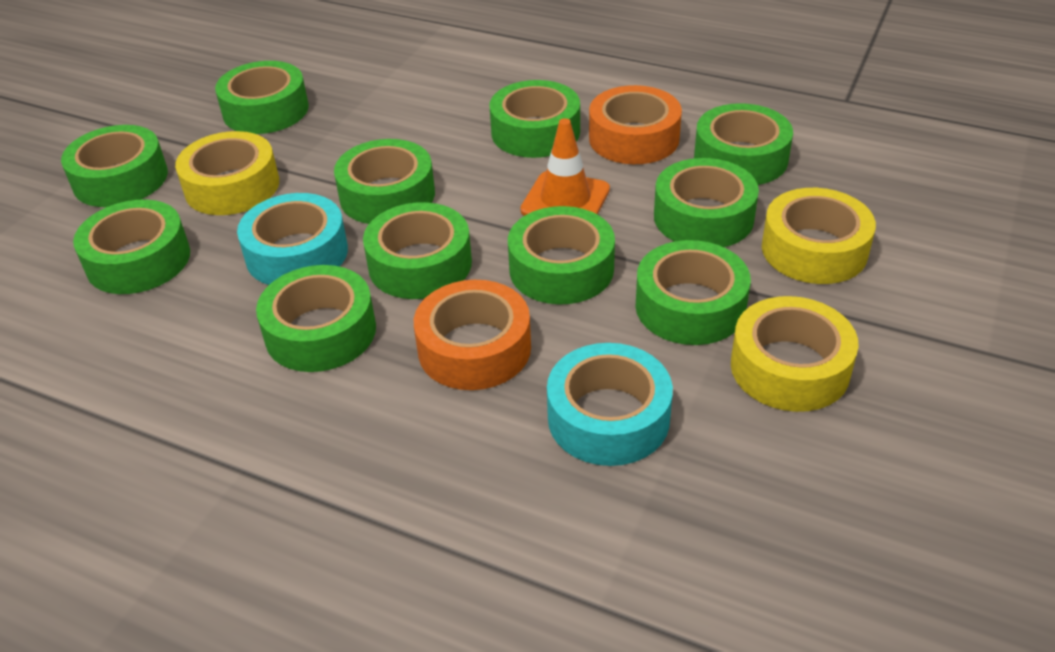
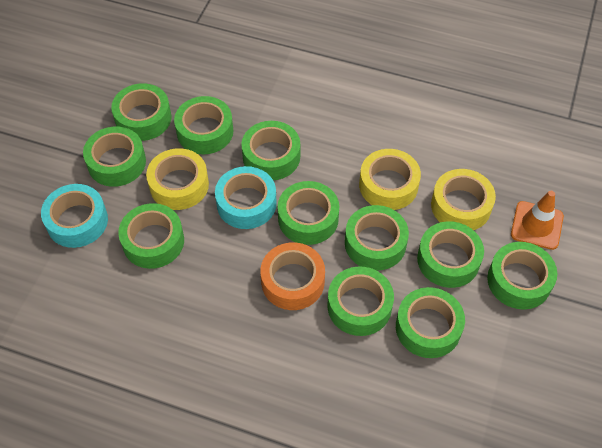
orange tape: 2 -> 1

